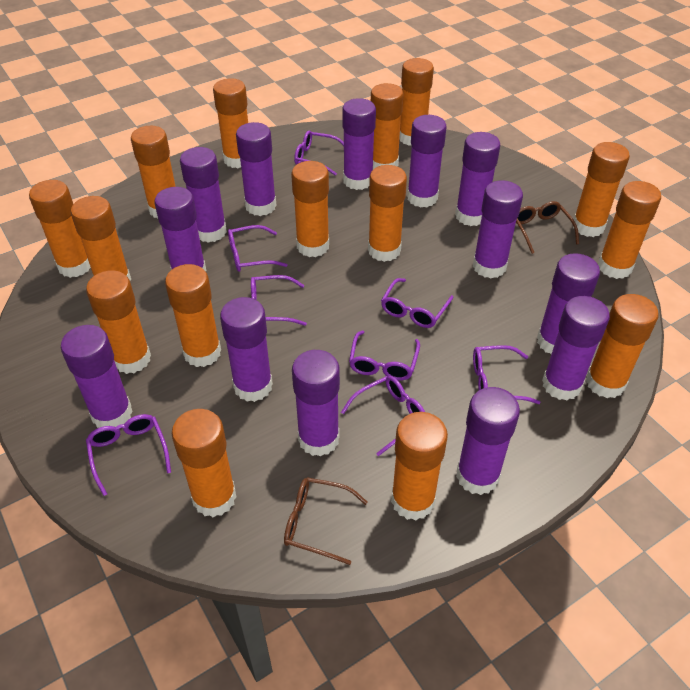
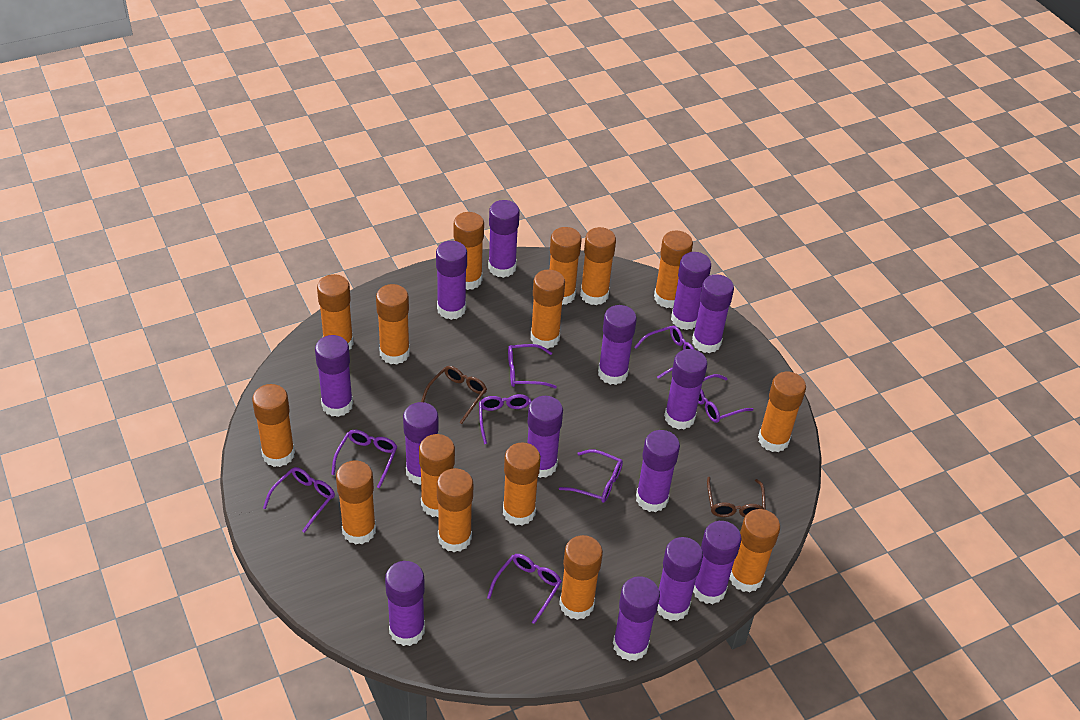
purple glue stick: 13 -> 14

